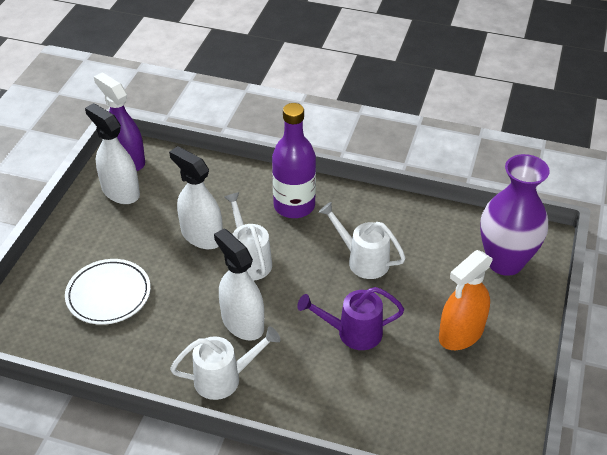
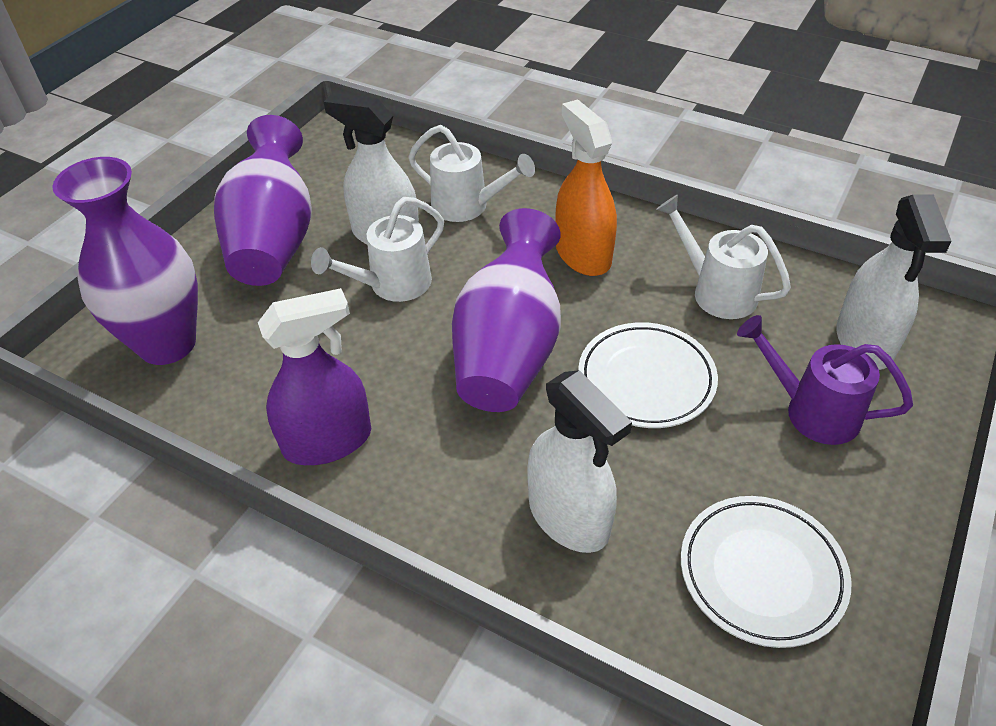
purple bottle: 1 -> 0
purple vase: 1 -> 3
white plate: 1 -> 2

